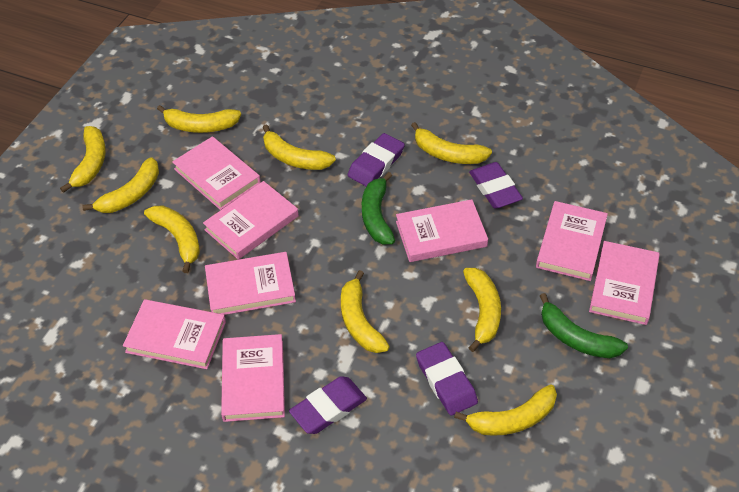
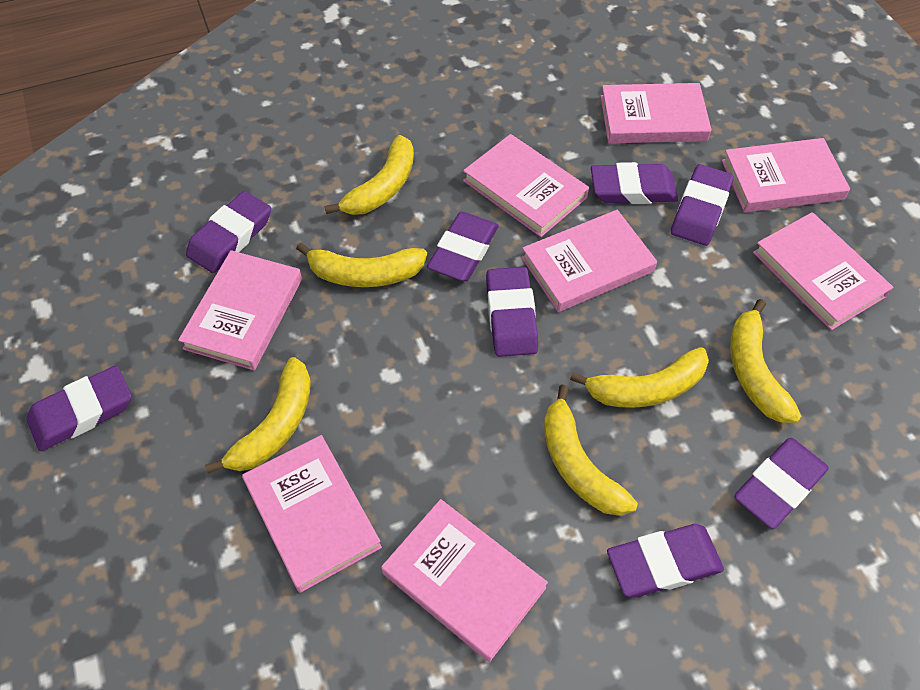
green banana: 2 -> 0
purple eraser: 4 -> 8
yellow banana: 9 -> 6

